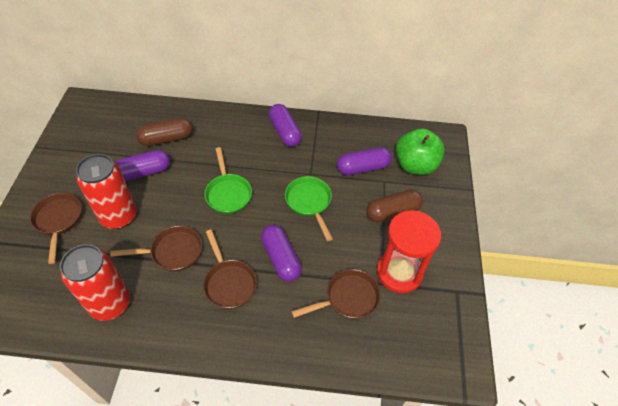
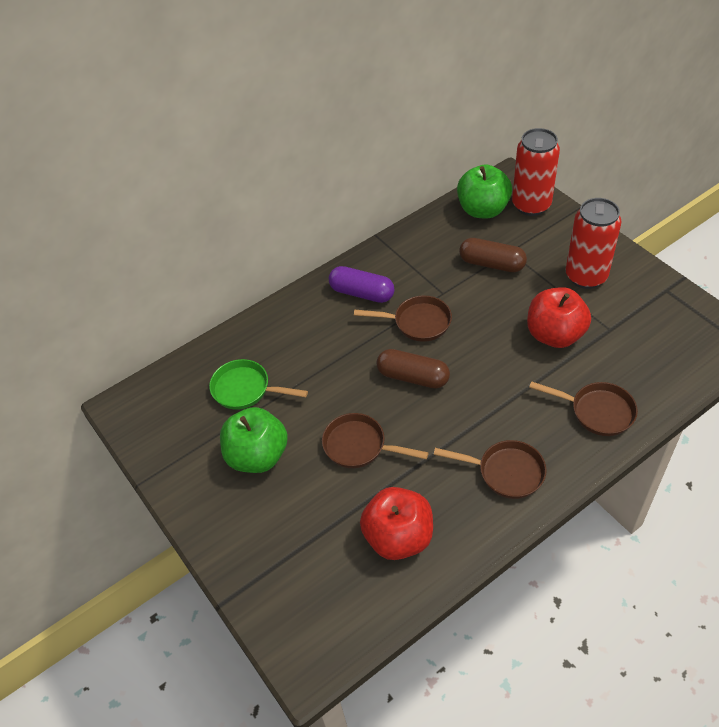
green apple: 1 -> 2
green pan: 2 -> 1
purple capsule: 4 -> 1
red apple: 0 -> 2
red hourglass: 1 -> 0

